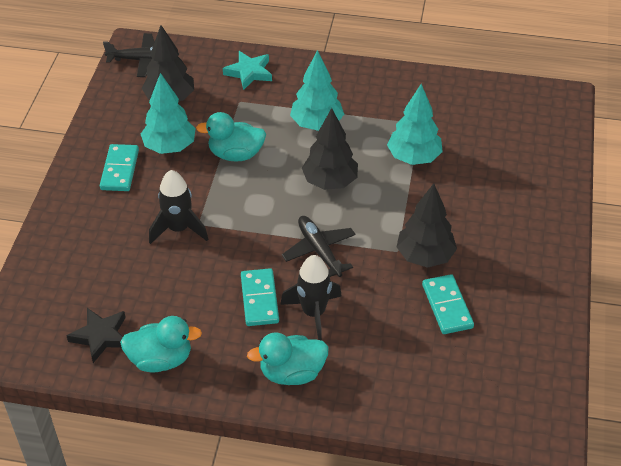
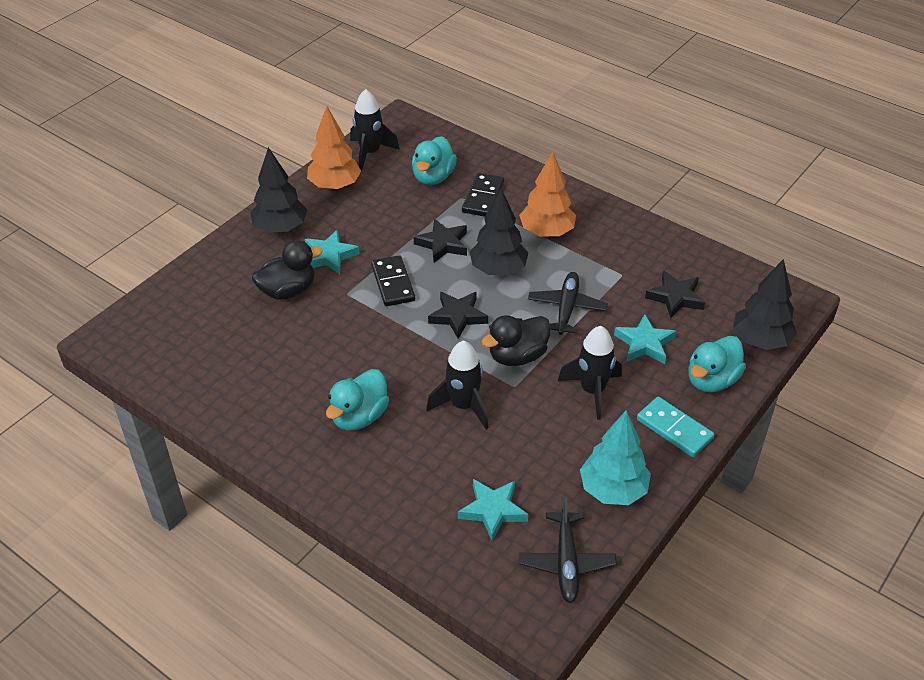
black domino: 0 -> 2
black duck: 0 -> 2
black rocket: 2 -> 3
black star: 1 -> 3
orange tree: 0 -> 2
turquoise domino: 3 -> 1
turquoise star: 1 -> 3
turquoise tree: 3 -> 1

